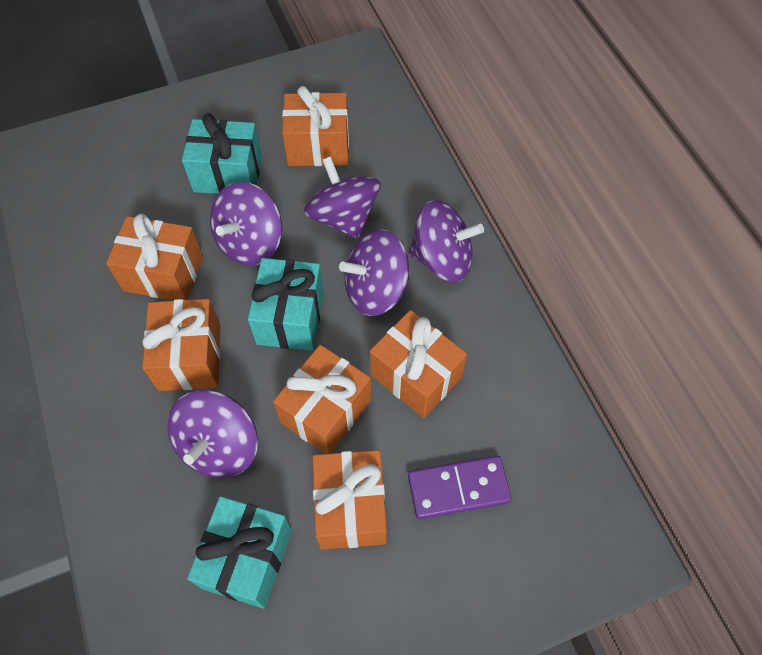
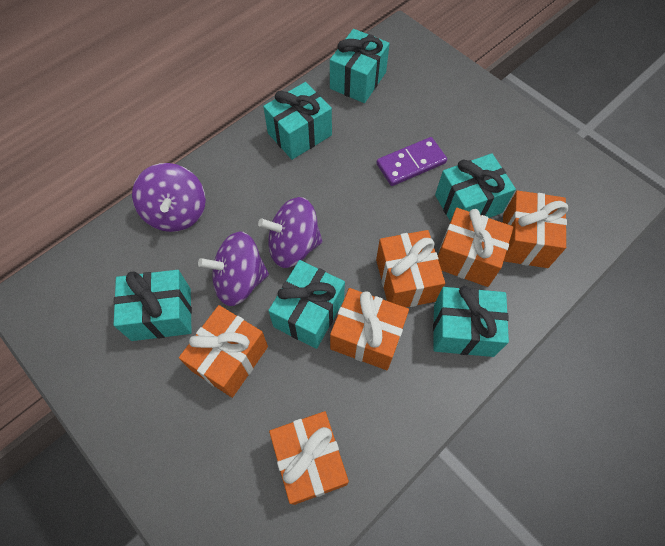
purple spinning top: 5 -> 3
turquoise gift: 3 -> 6

